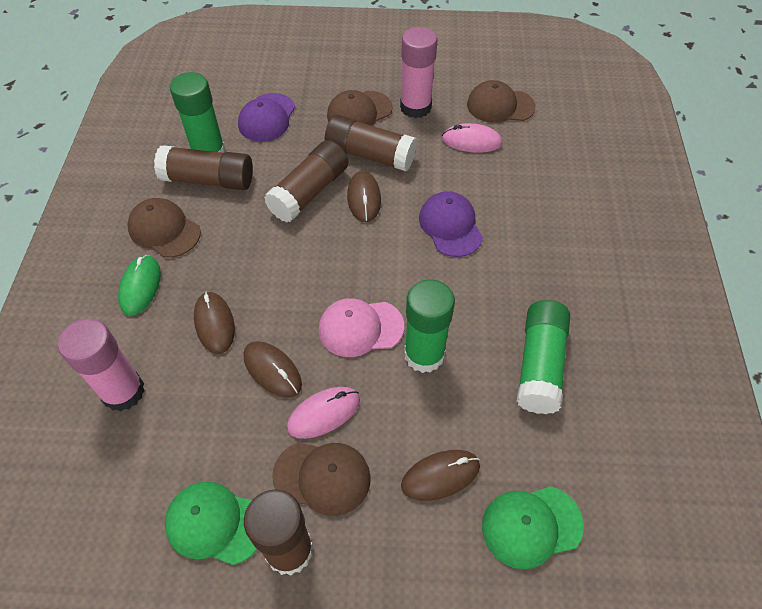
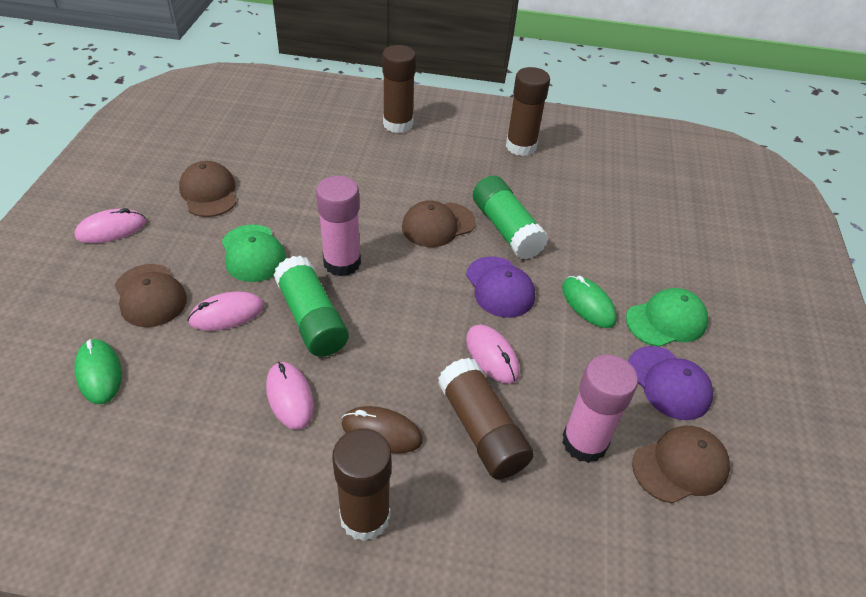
brown mouse: 4 -> 1
green glue stick: 3 -> 2
green mouse: 1 -> 2
pink cap: 1 -> 0
pink mouse: 2 -> 4

